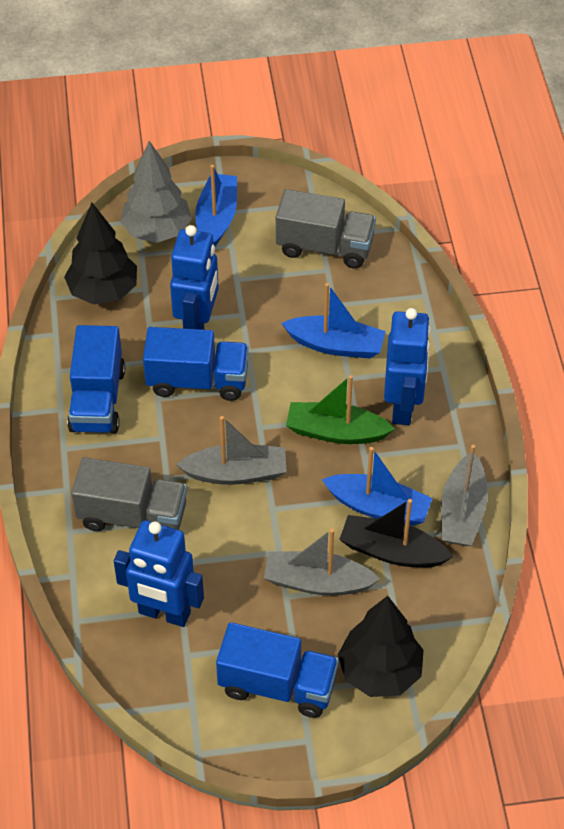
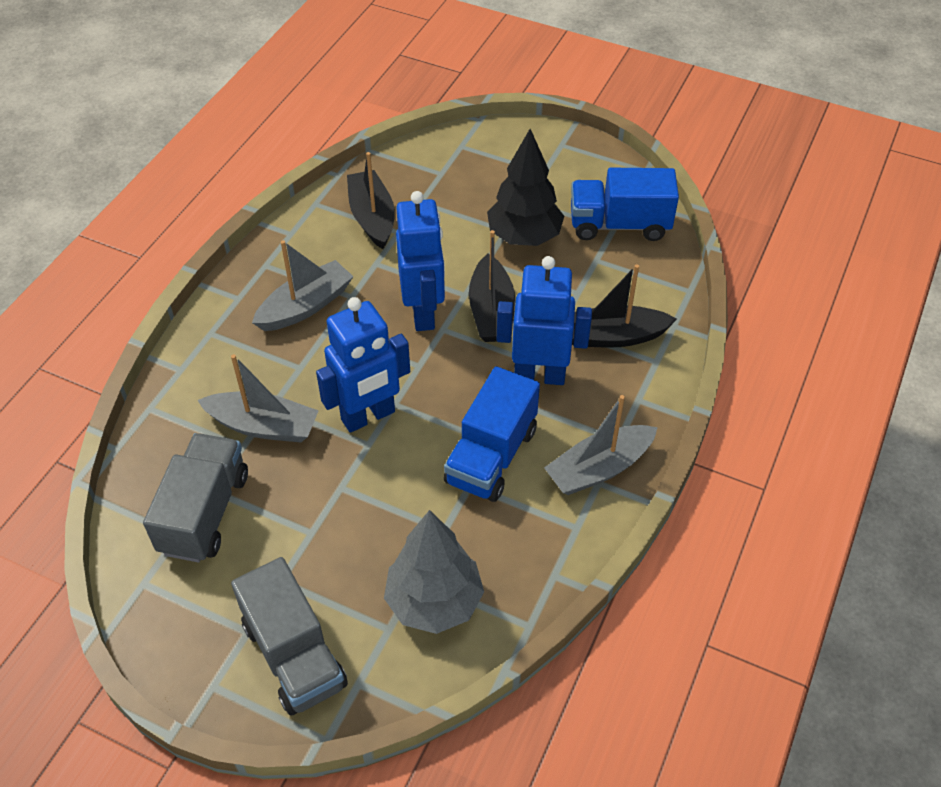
black boat: 1 -> 3
black tree: 2 -> 1
blue boat: 3 -> 0
blue truck: 3 -> 2
green boat: 1 -> 0

